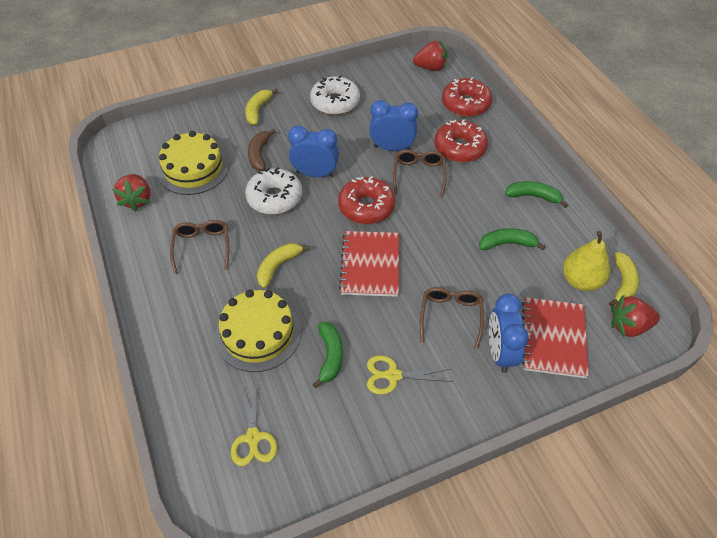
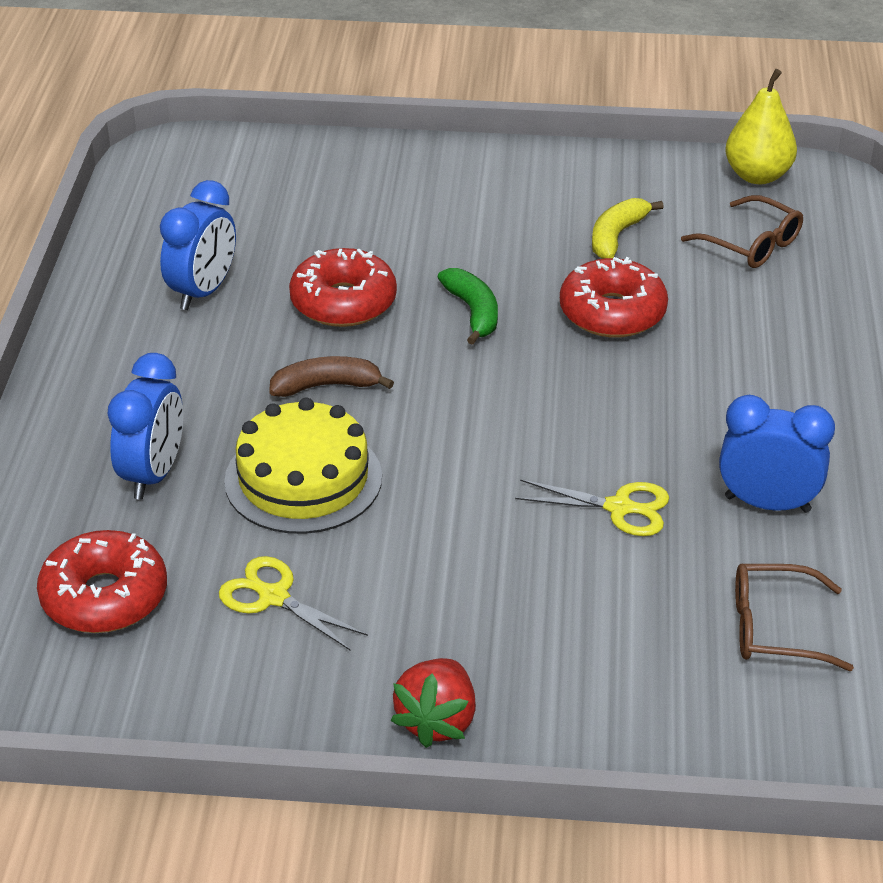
brown glasses: 3 -> 2
green banana: 3 -> 1
red notebook: 2 -> 0
red strawberry: 3 -> 1
white donut: 2 -> 0
yellow banana: 3 -> 1
yellow cake: 2 -> 1

